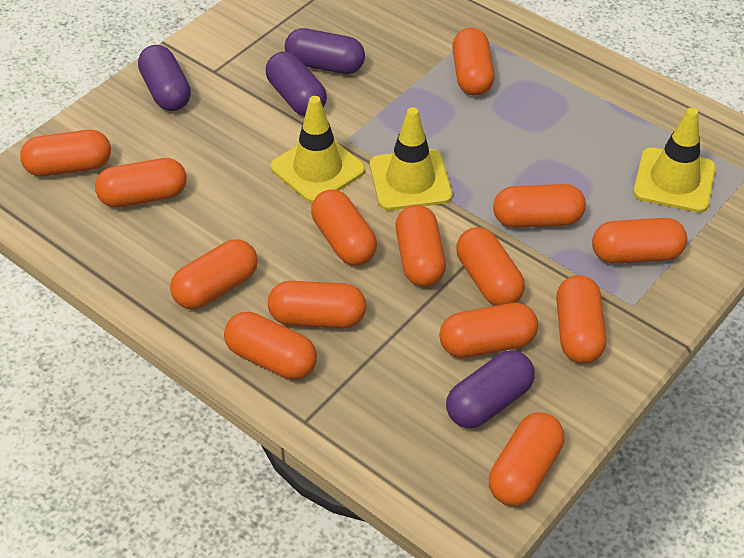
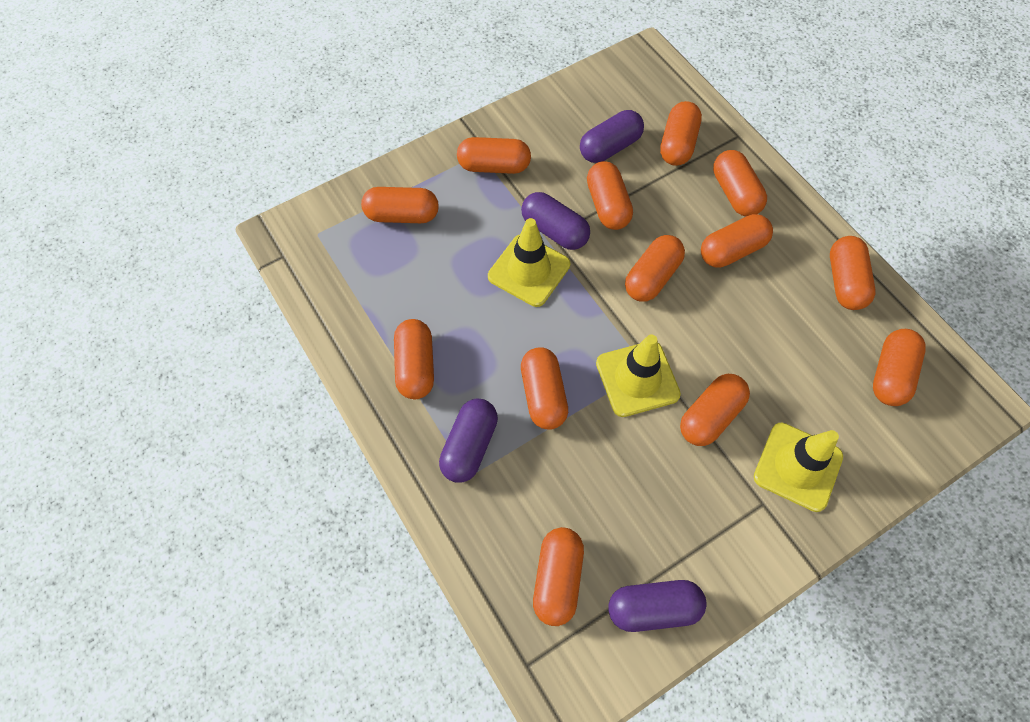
orange capsule: 14 -> 13

